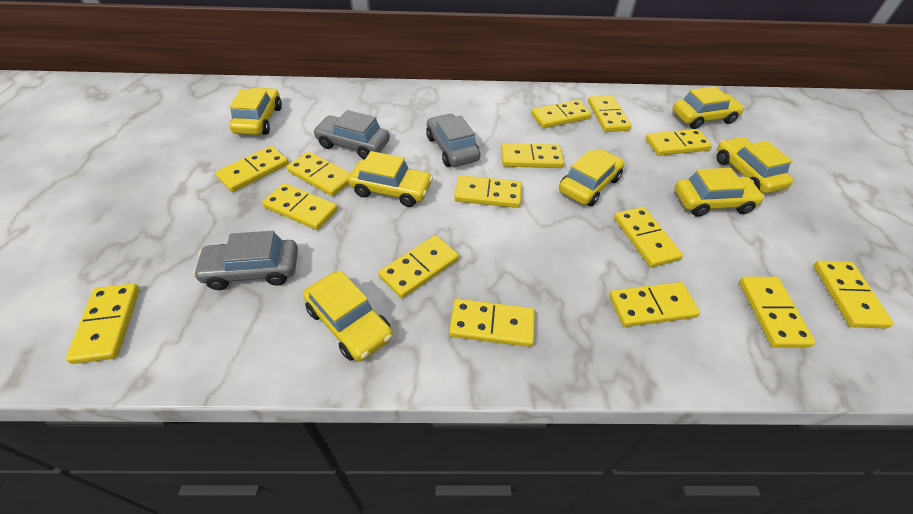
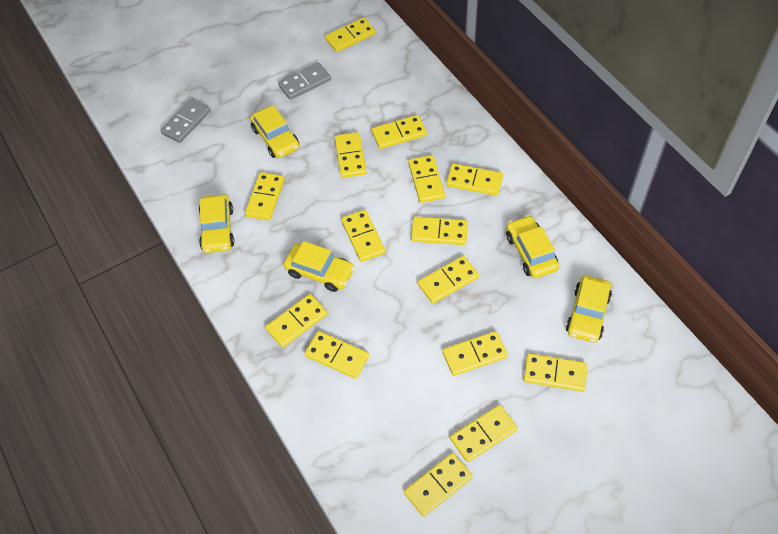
grey car: 3 -> 0
grey domino: 0 -> 2
yellow car: 7 -> 5

